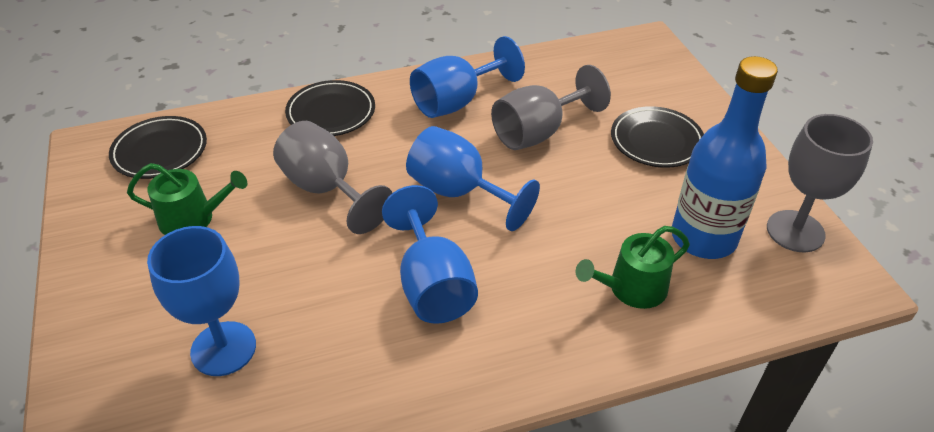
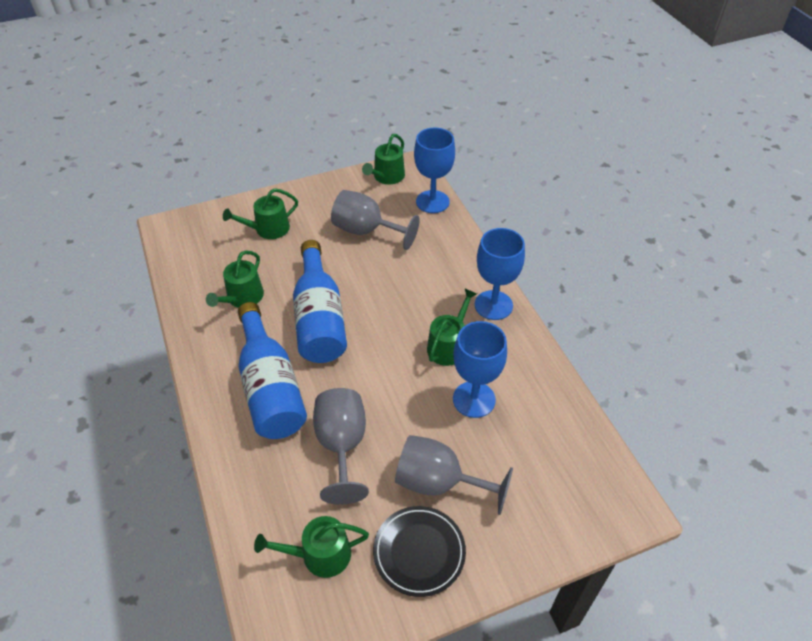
black plate: 3 -> 1
blue bottle: 1 -> 2
blue goblet: 4 -> 3
green watering can: 2 -> 5

